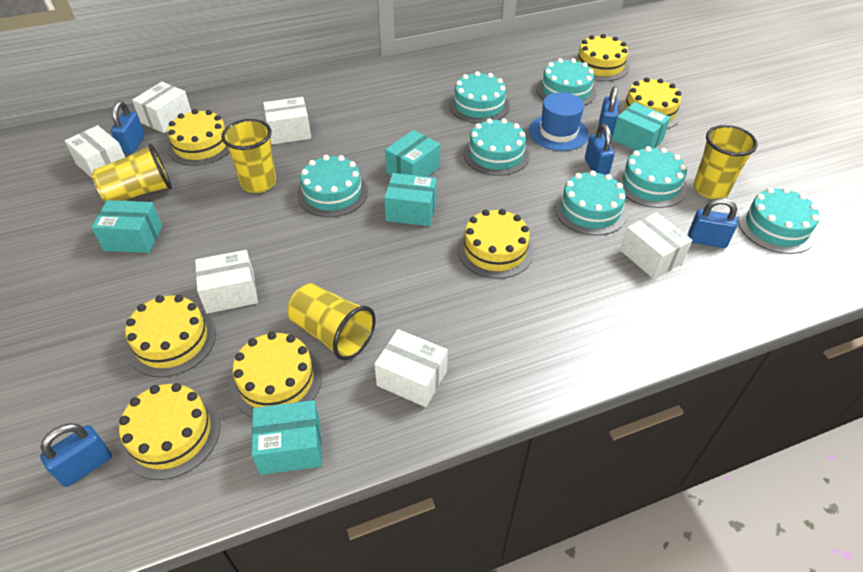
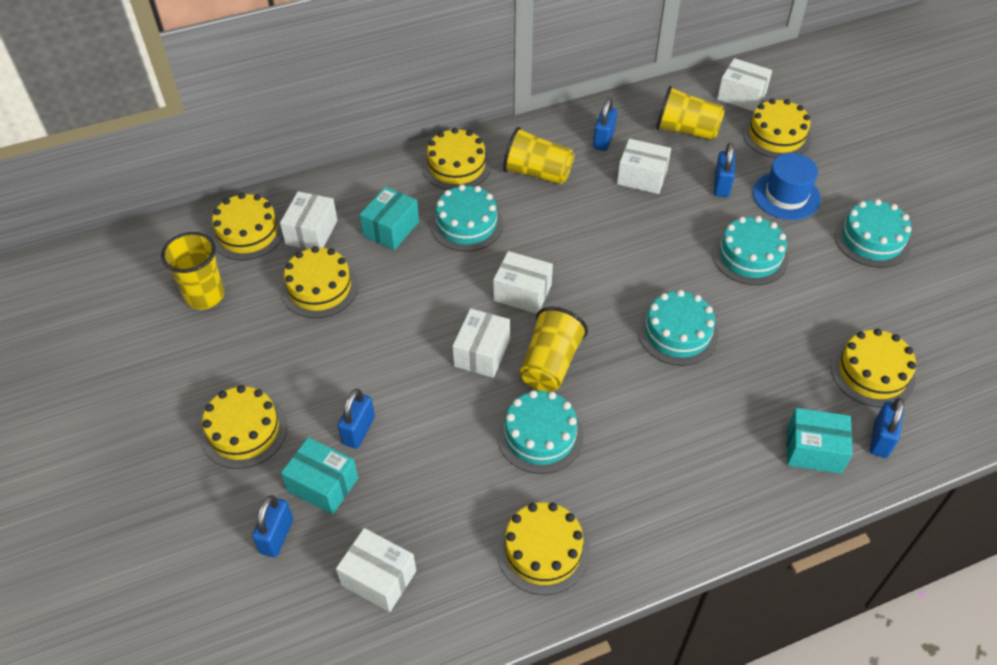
turquoise box: 5 -> 3
turquoise cake: 7 -> 5

